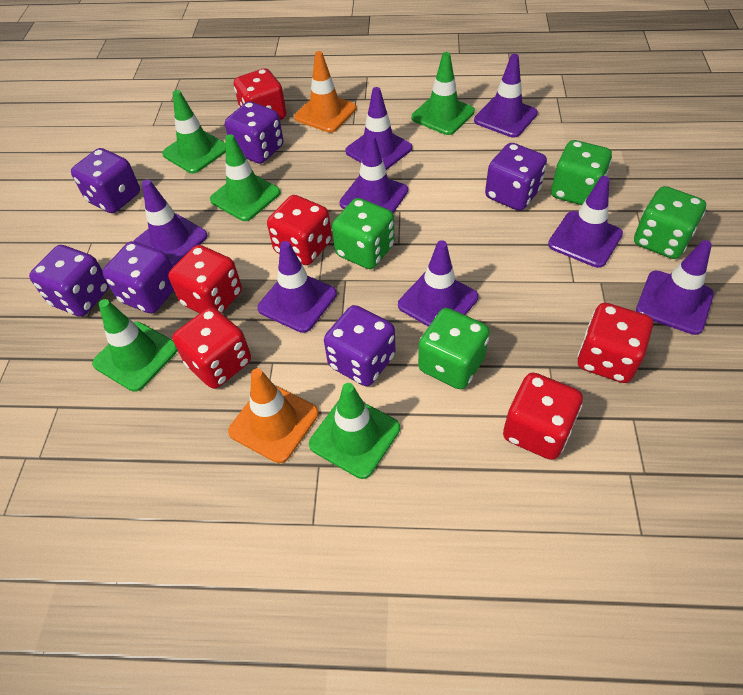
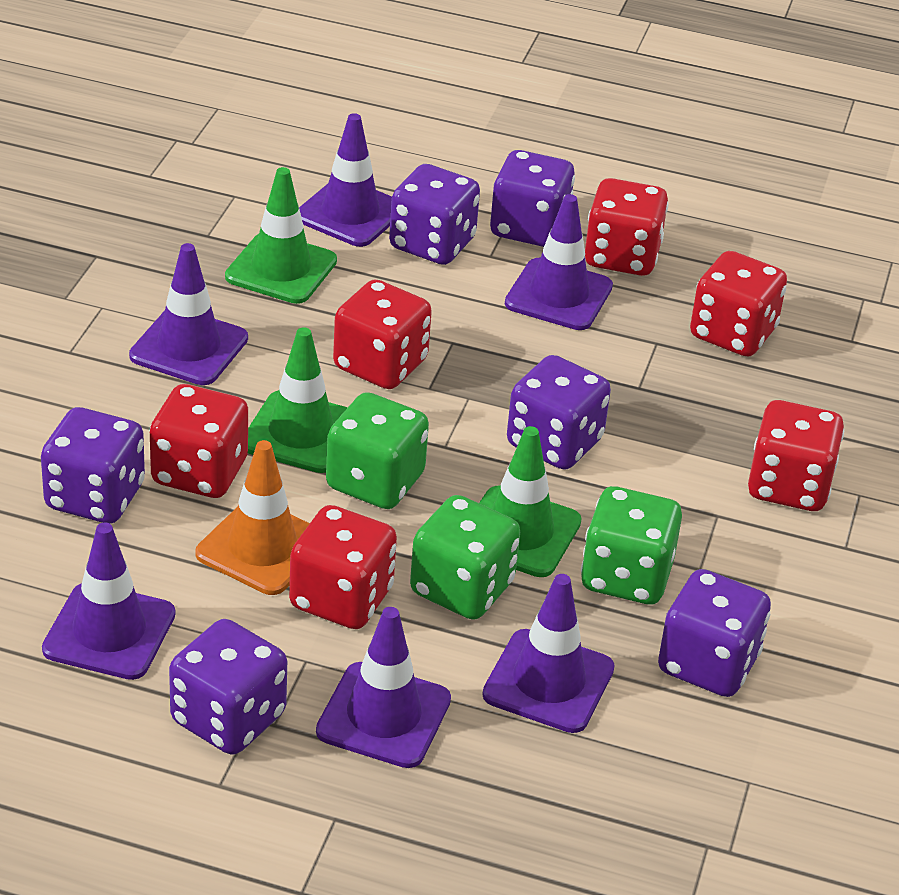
green dice: 4 -> 3
green traffic cone: 5 -> 3
orange traffic cone: 2 -> 1
purple traffic cone: 8 -> 6

